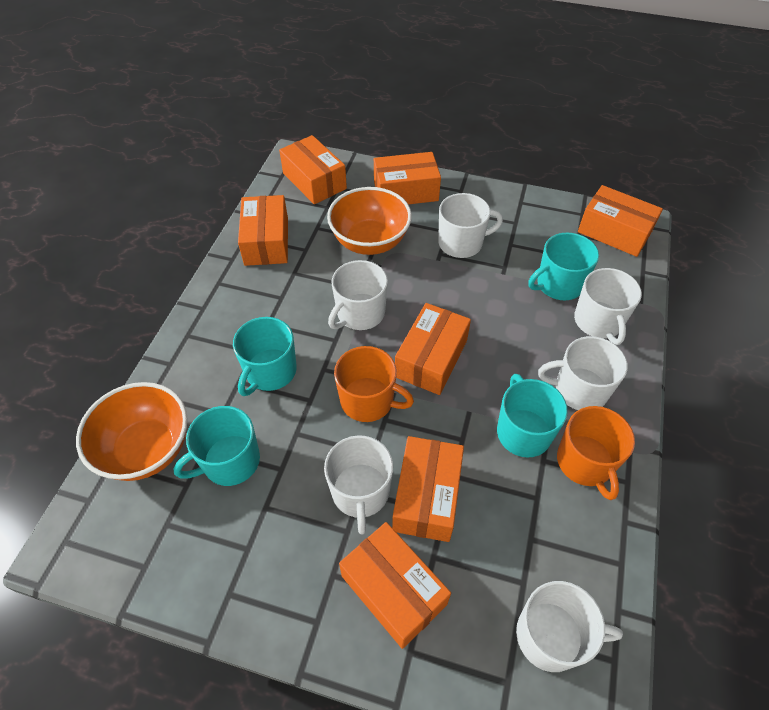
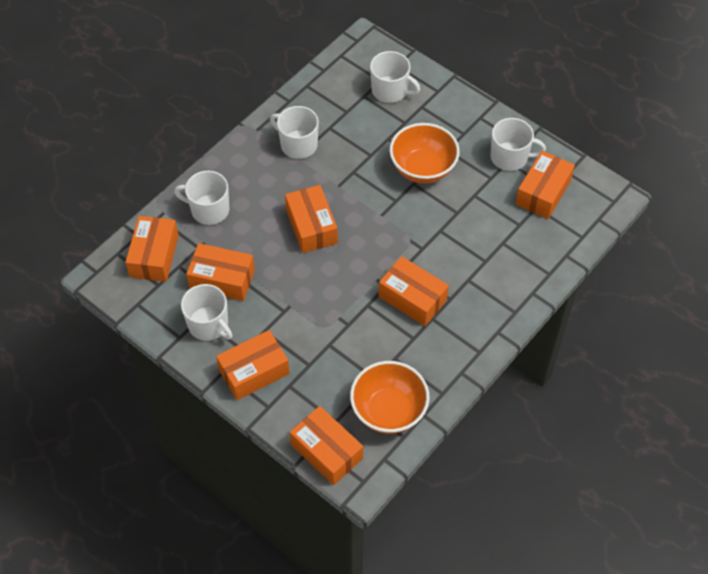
orange mug: 2 -> 0
turquoise mug: 4 -> 0
white mug: 6 -> 5

